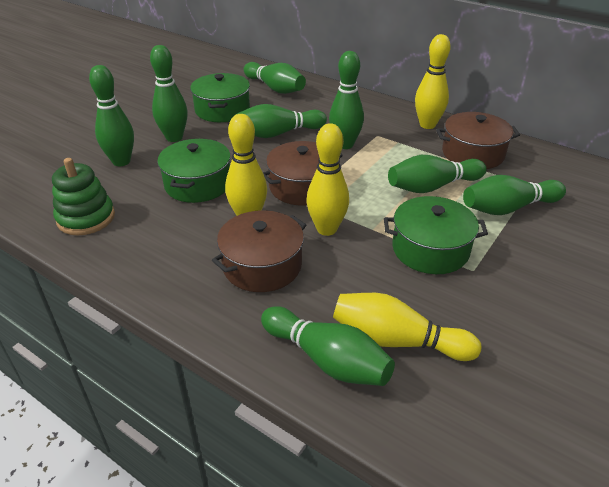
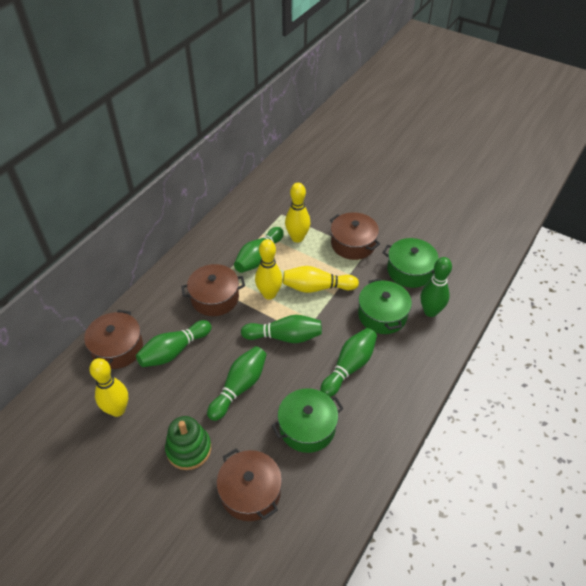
brown pot: 3 -> 4
green bowling pin: 8 -> 6

